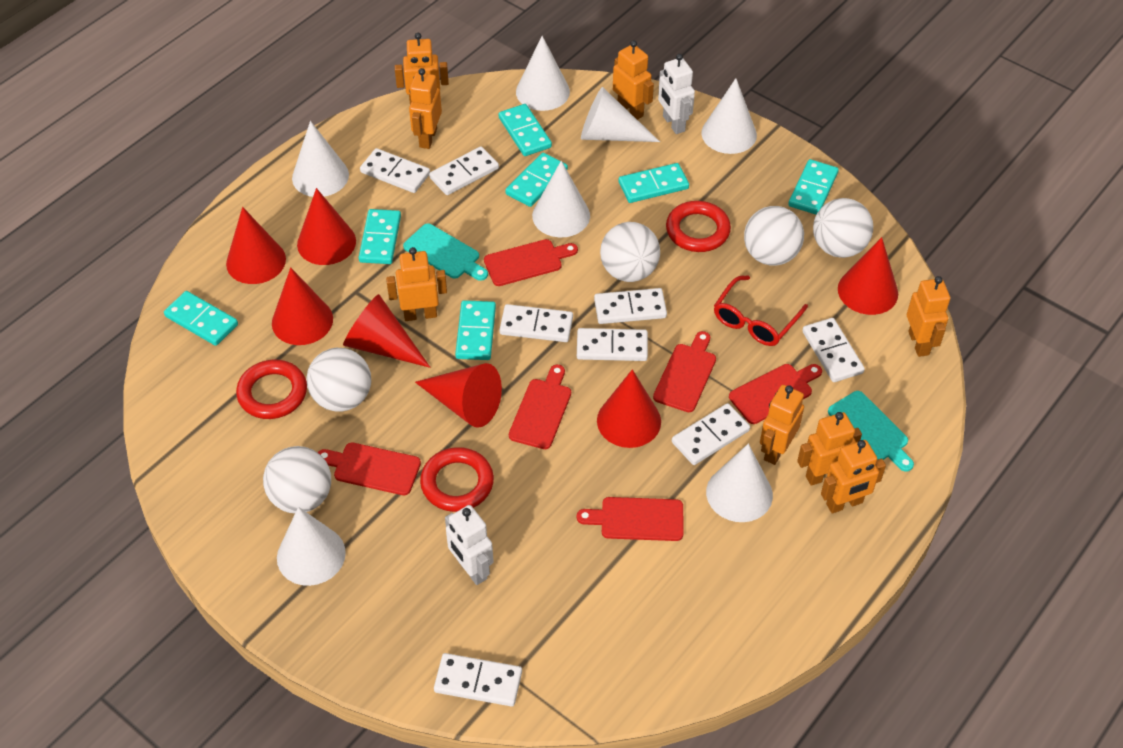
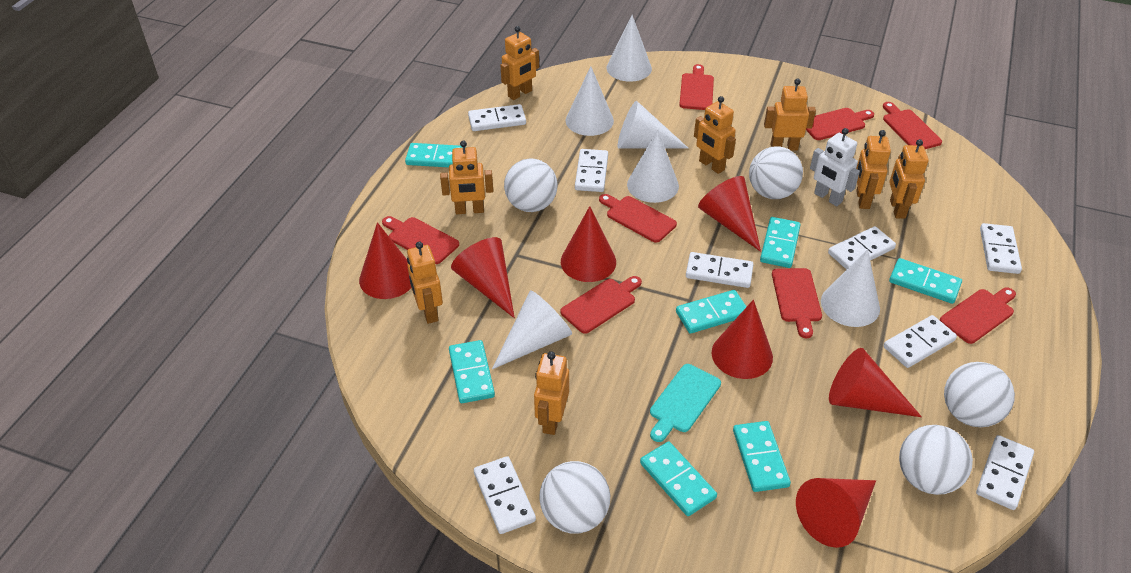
red cutting board: 6 -> 8
red glasses: 1 -> 0
red ring: 3 -> 0
turquoise cutting board: 2 -> 1
white cone: 7 -> 6
white robot: 2 -> 1

